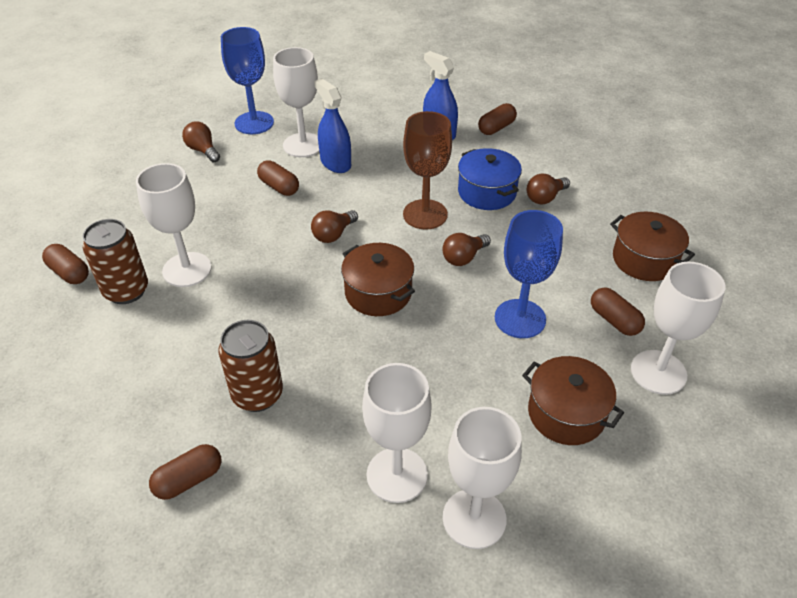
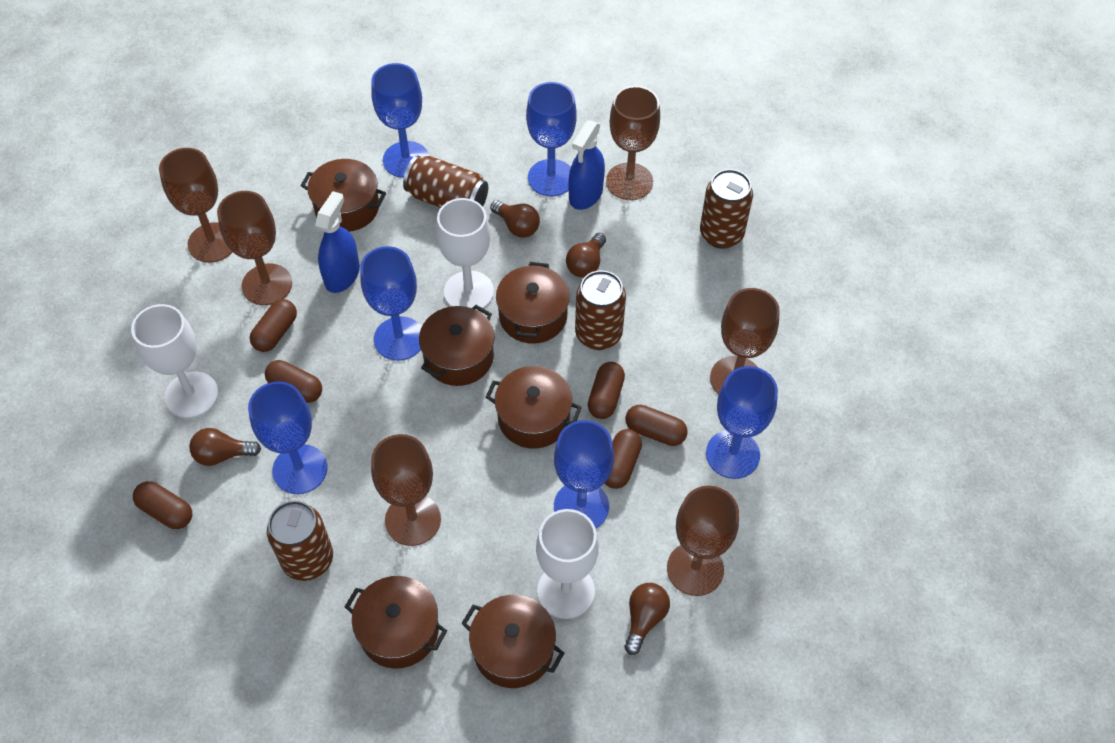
blue goblet: 2 -> 6
blue pot: 1 -> 0
brown can: 2 -> 4
brown capsule: 5 -> 6
brown goblet: 1 -> 6
brown pot: 3 -> 6
white goblet: 5 -> 3

